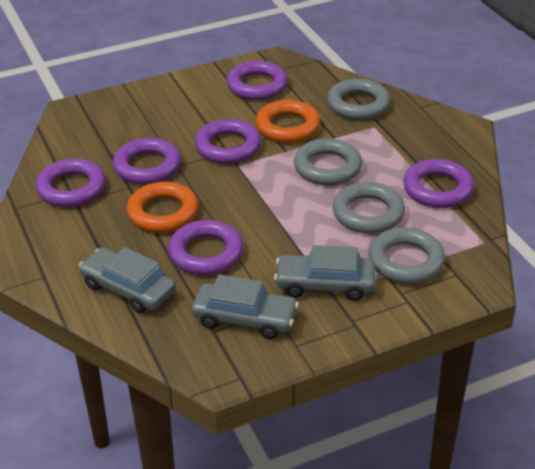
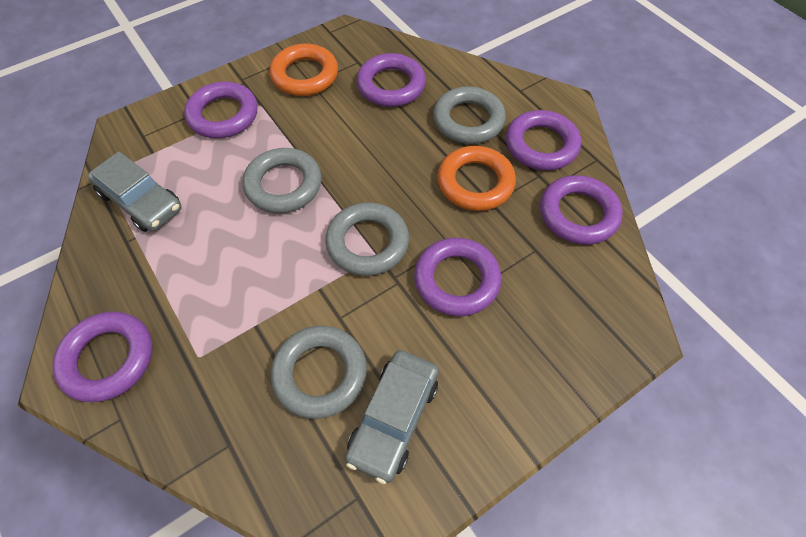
grey car: 3 -> 2

